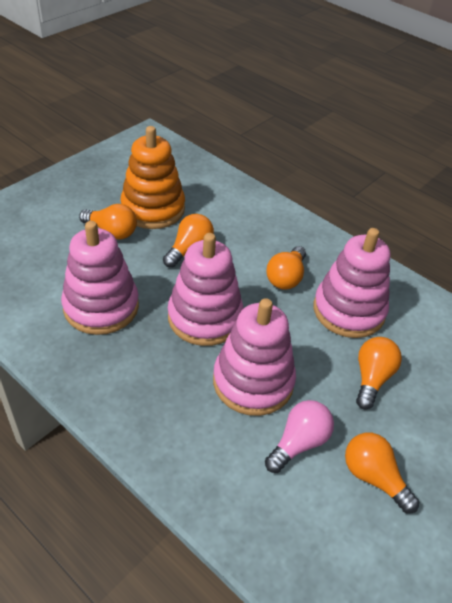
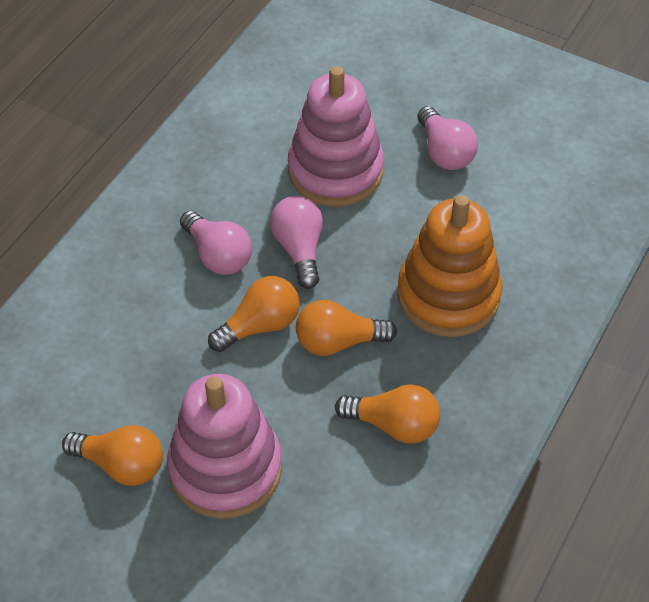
orange light bulb: 5 -> 4
pink light bulb: 1 -> 3
pink stacking toy: 4 -> 2

